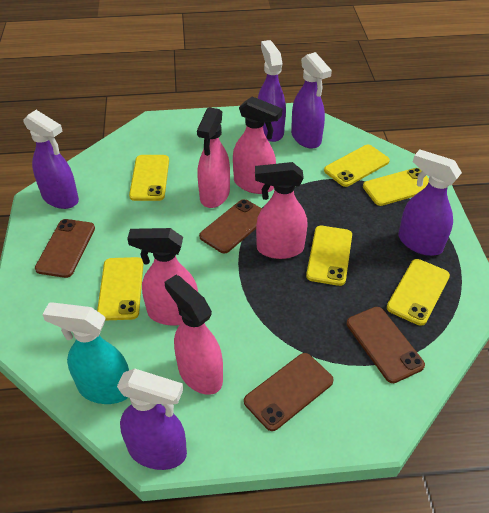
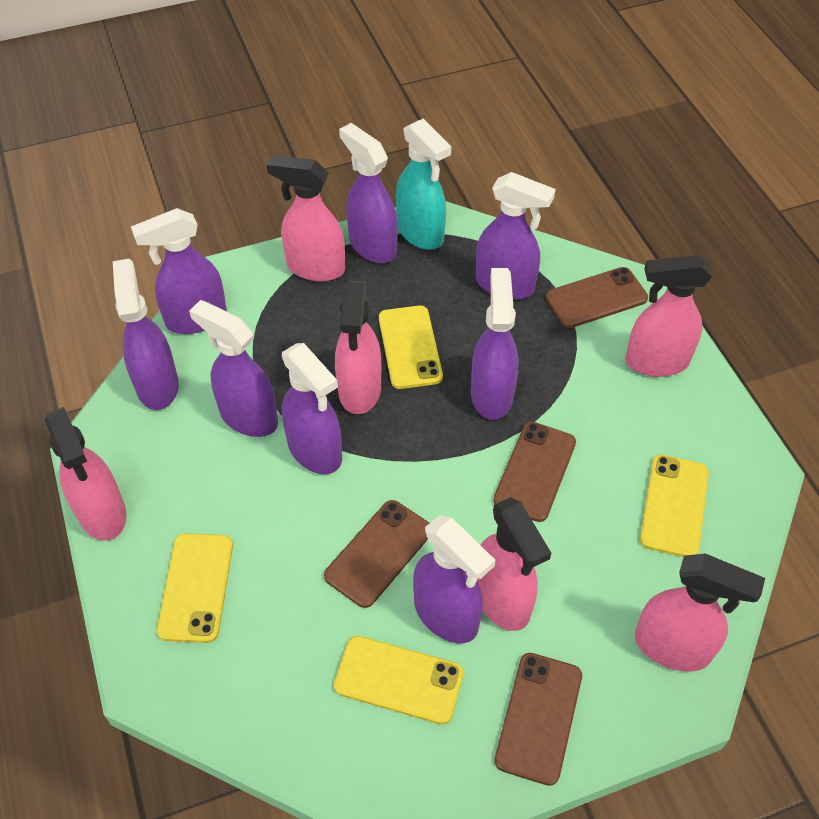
pink spray bottle: 5 -> 6
purple spray bottle: 5 -> 8
yellow phone: 6 -> 4

